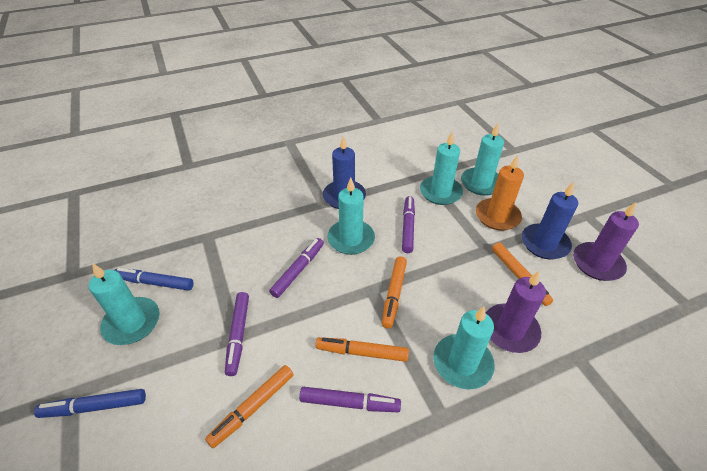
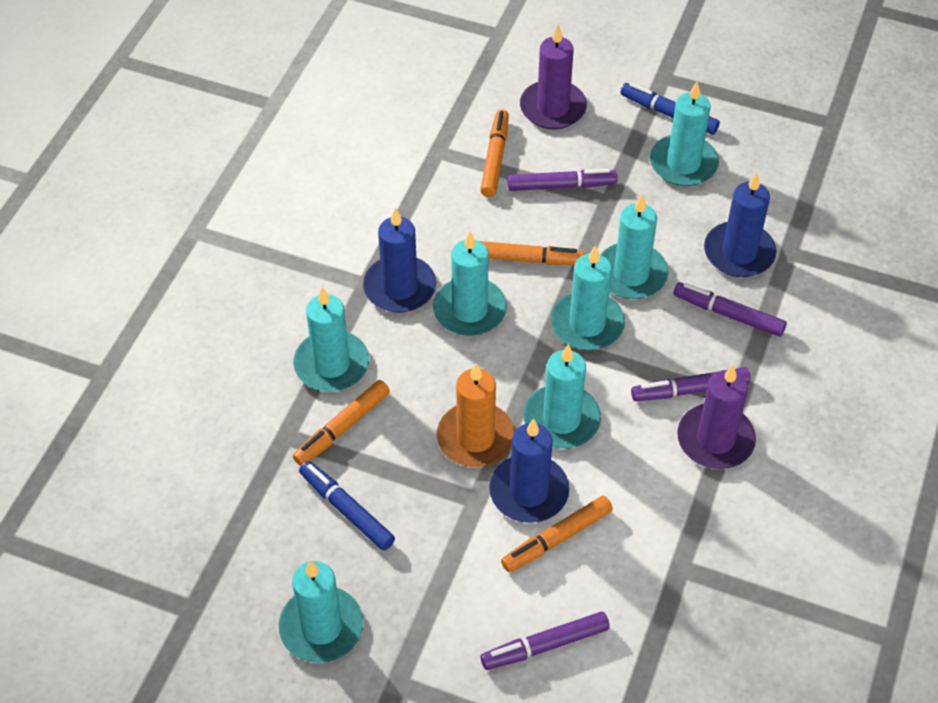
blue candle: 2 -> 3
turquoise candle: 5 -> 7

